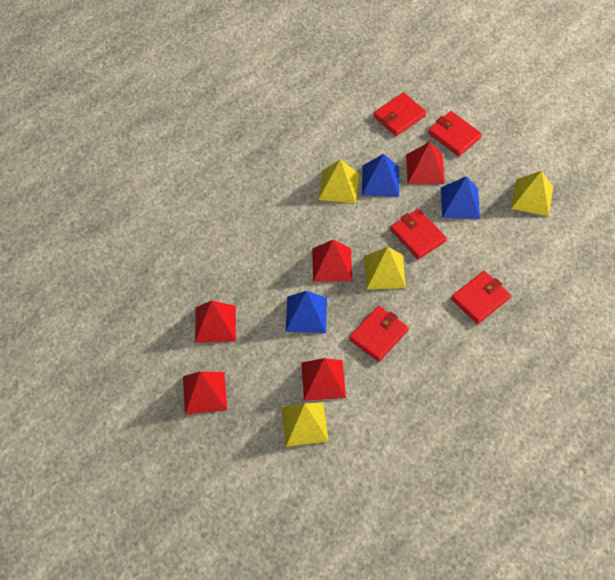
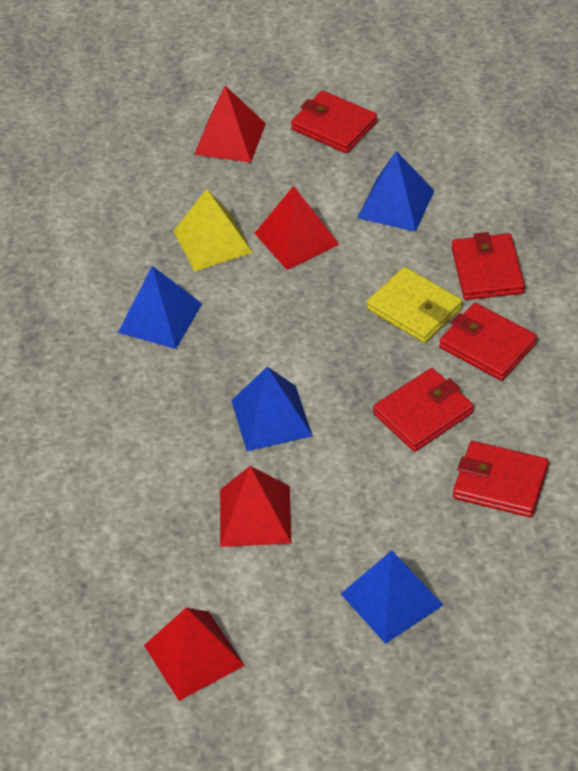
blue pyramid: 3 -> 4
red pyramid: 5 -> 4
yellow pyramid: 4 -> 1
yellow wallet: 0 -> 1

